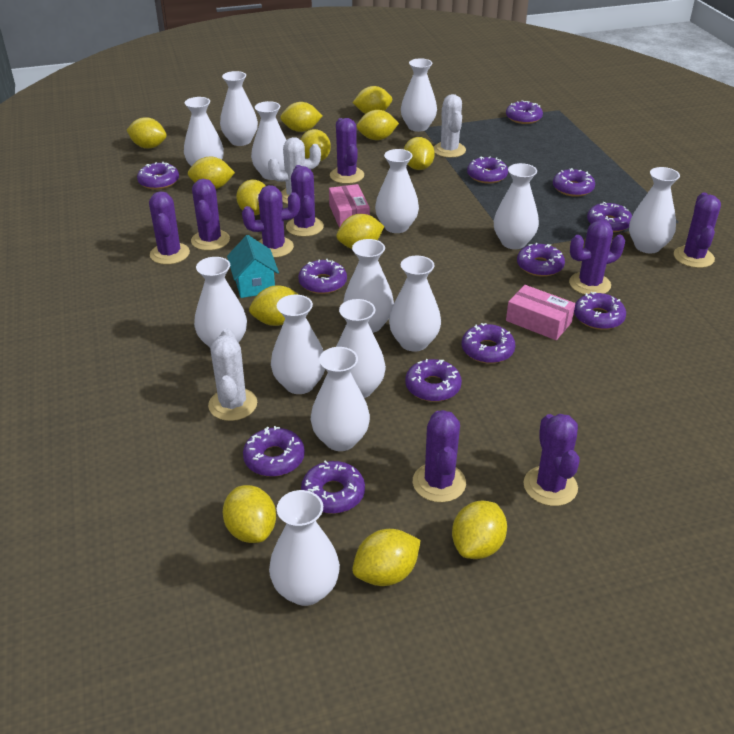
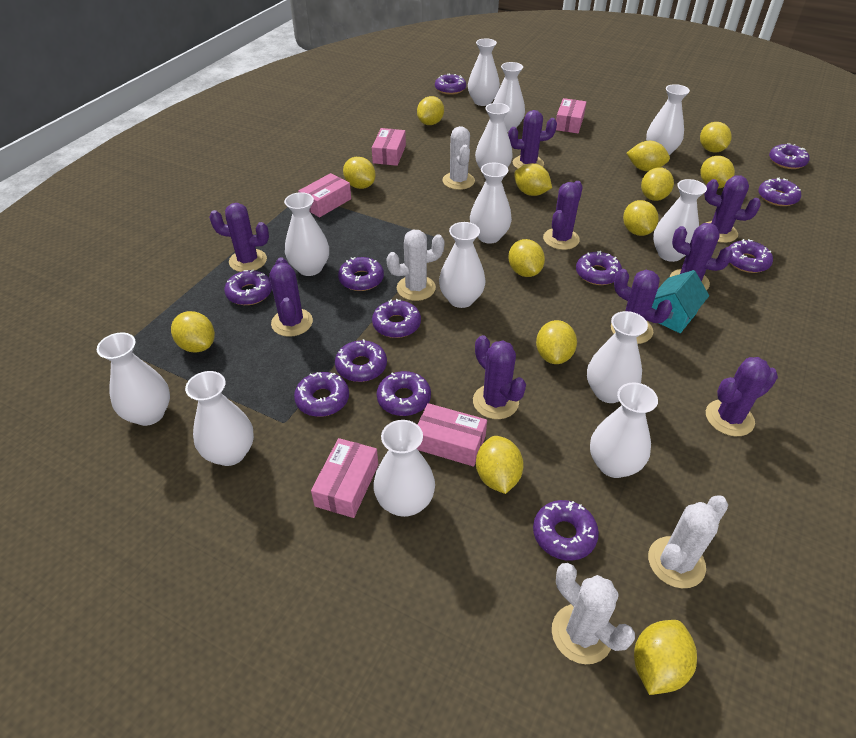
pink box: 2 -> 5
white cactus: 3 -> 4
white vase: 14 -> 13

